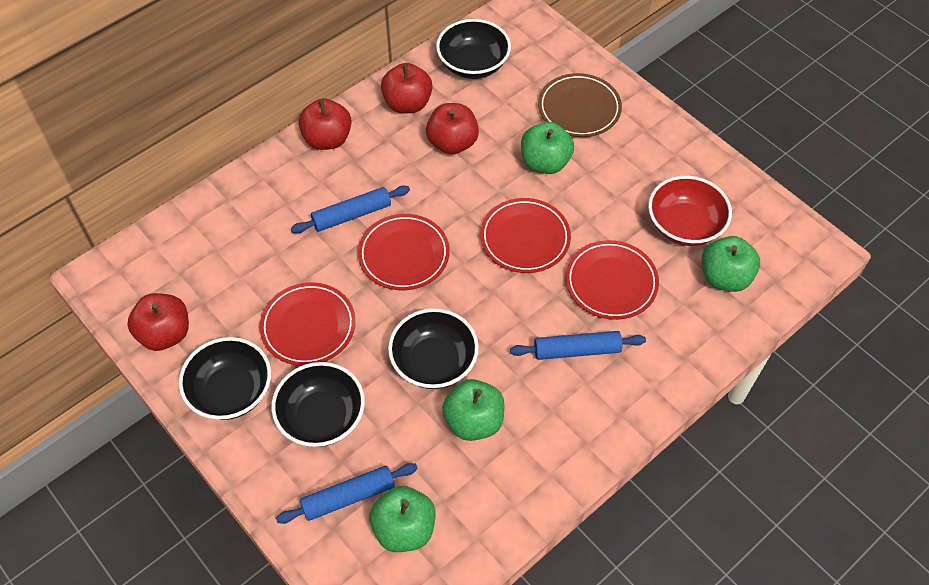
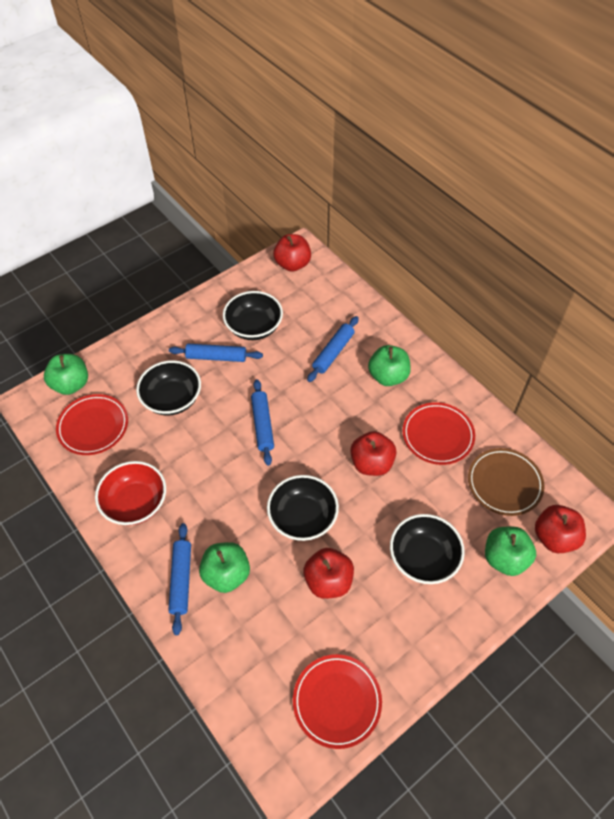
blue rolling pin: 3 -> 4
red plate: 4 -> 3

